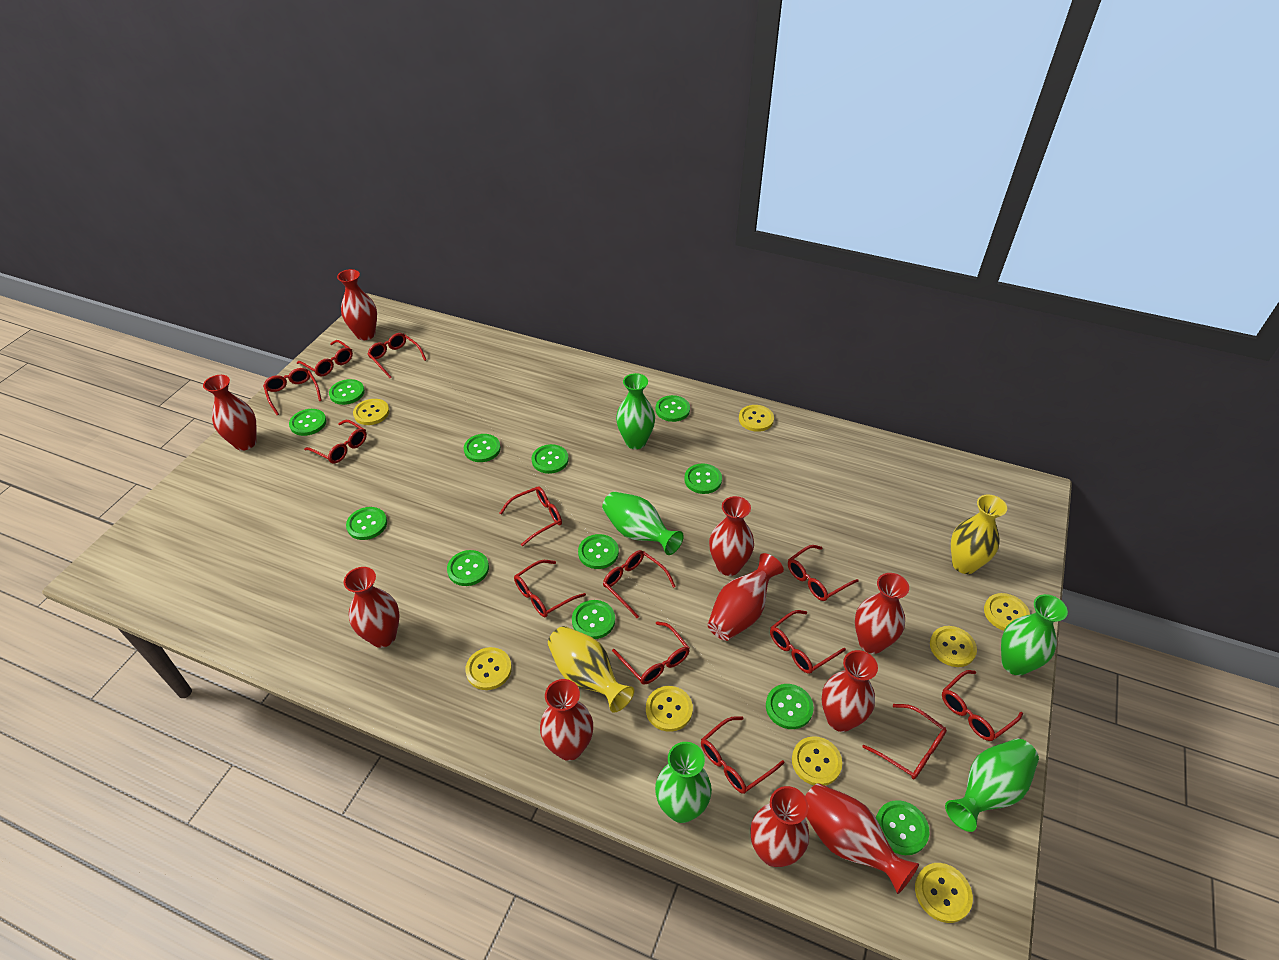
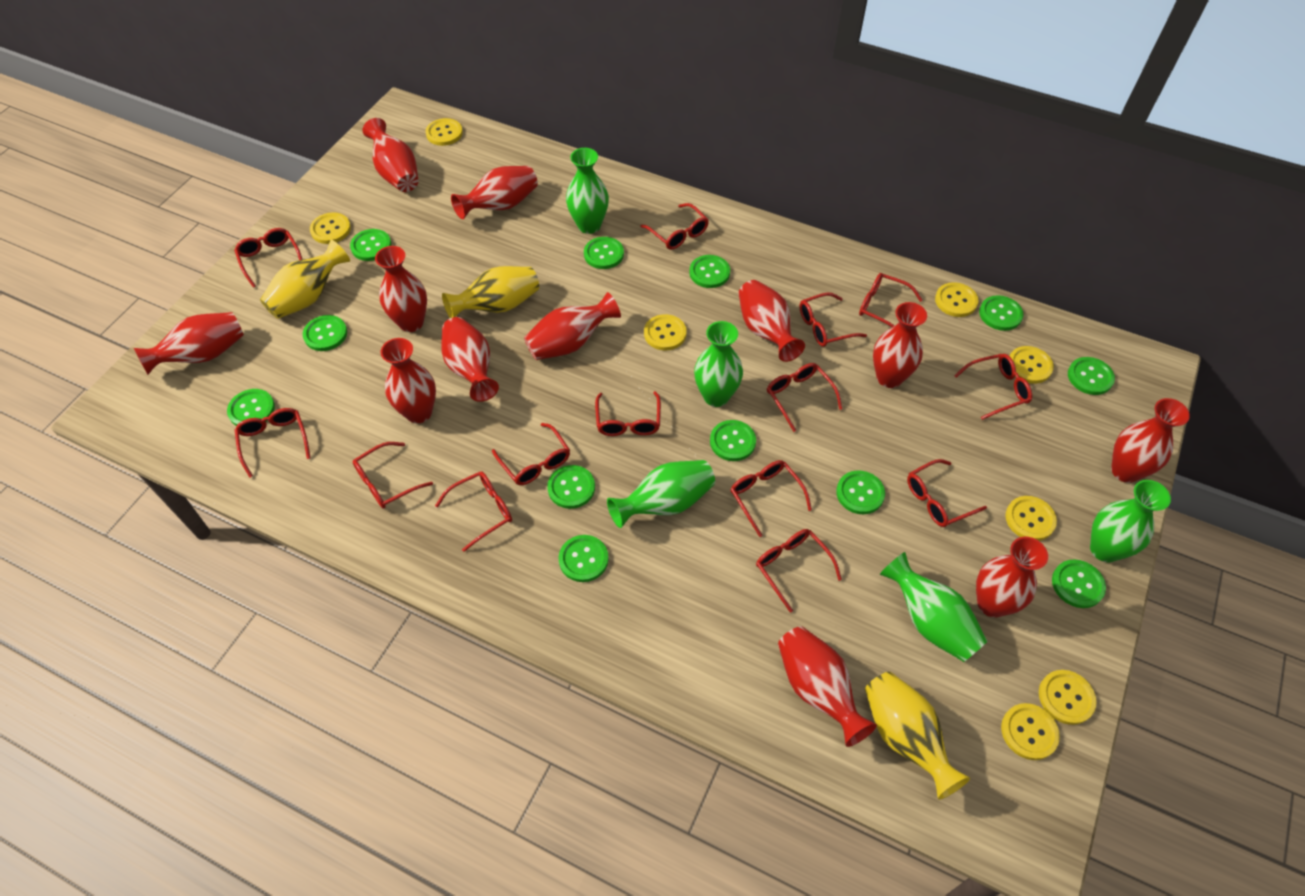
red glasses: 13 -> 14
red vase: 10 -> 12
yellow vase: 2 -> 3

